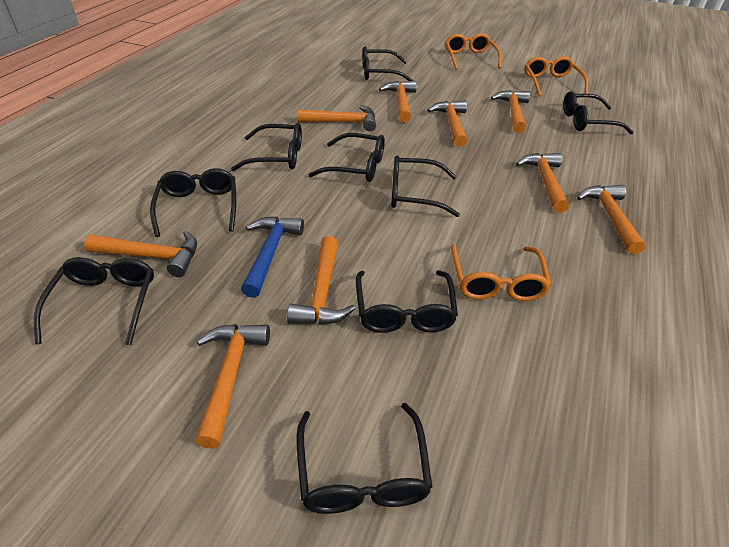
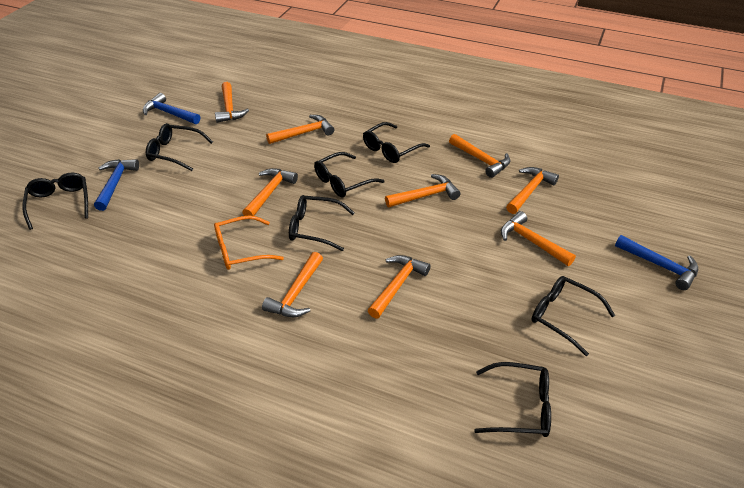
black glasses: 9 -> 7
blue hammer: 1 -> 3
orange glasses: 3 -> 1

